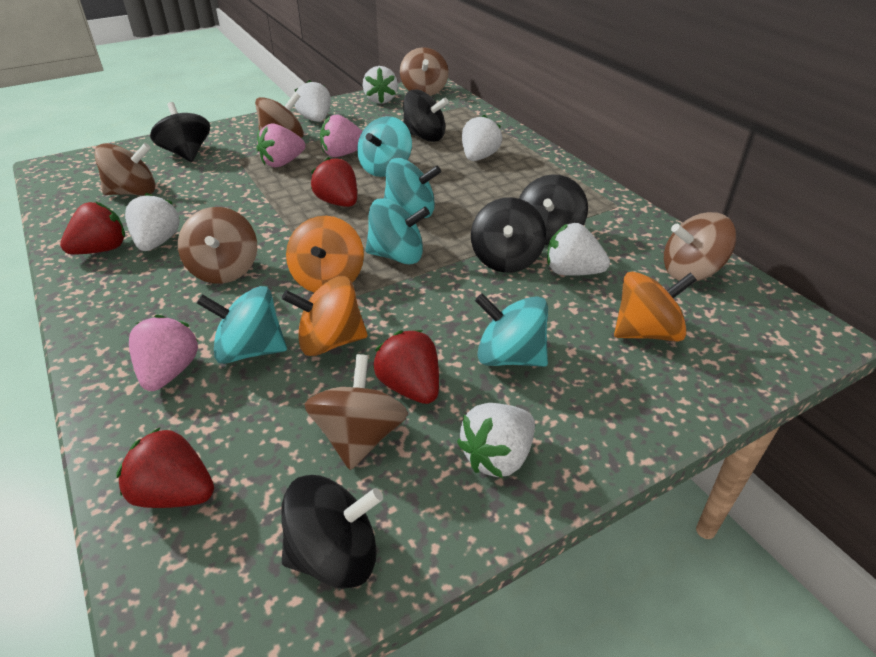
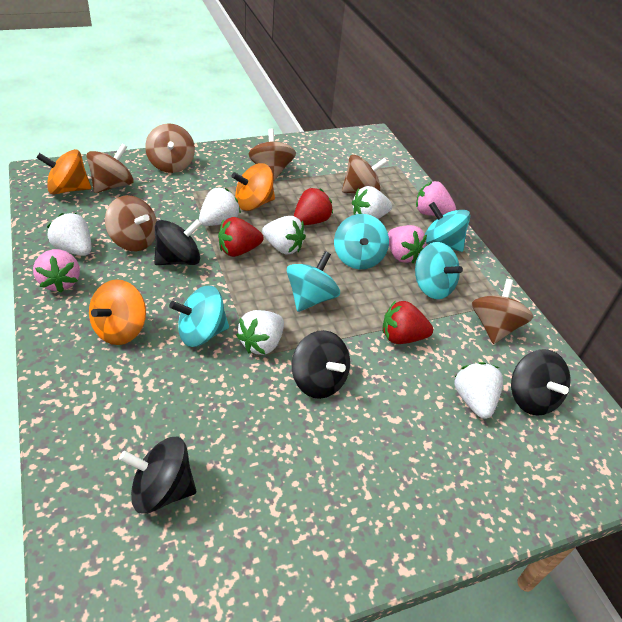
black spinning top: 5 -> 4
red strawberry: 4 -> 3

